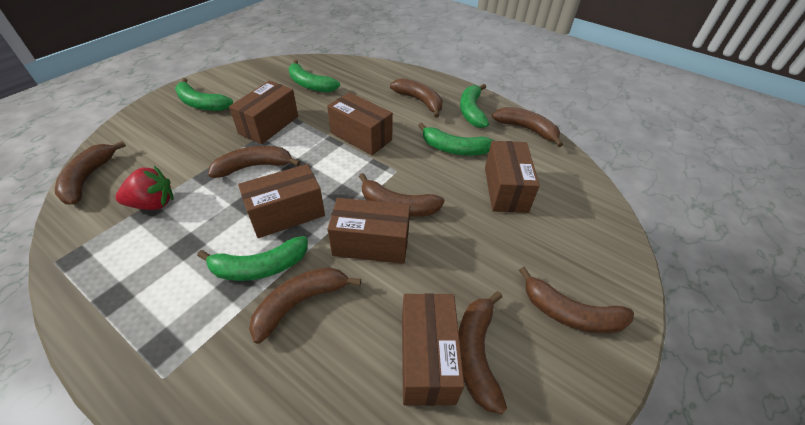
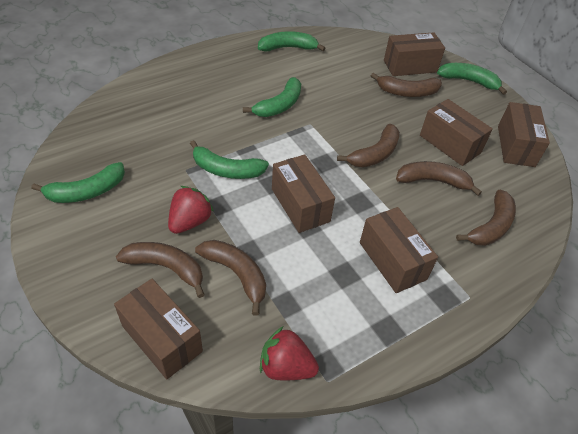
brown banana: 8 -> 6
red strawberry: 1 -> 2

